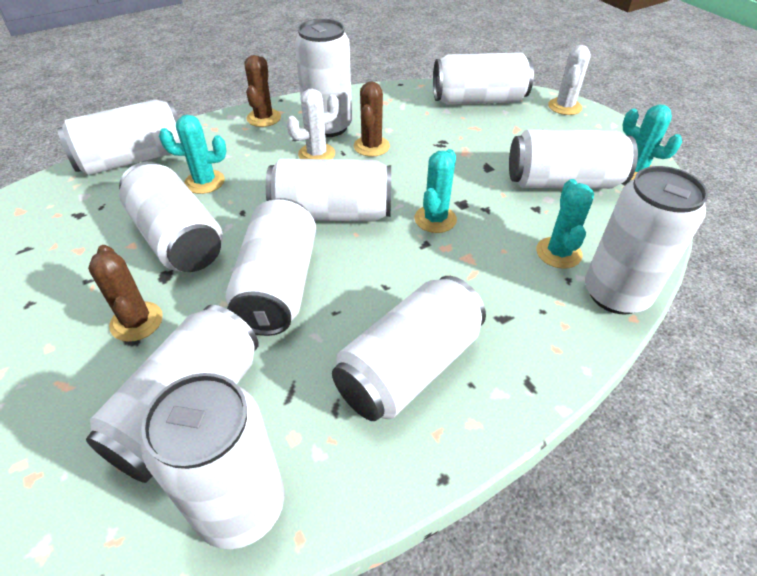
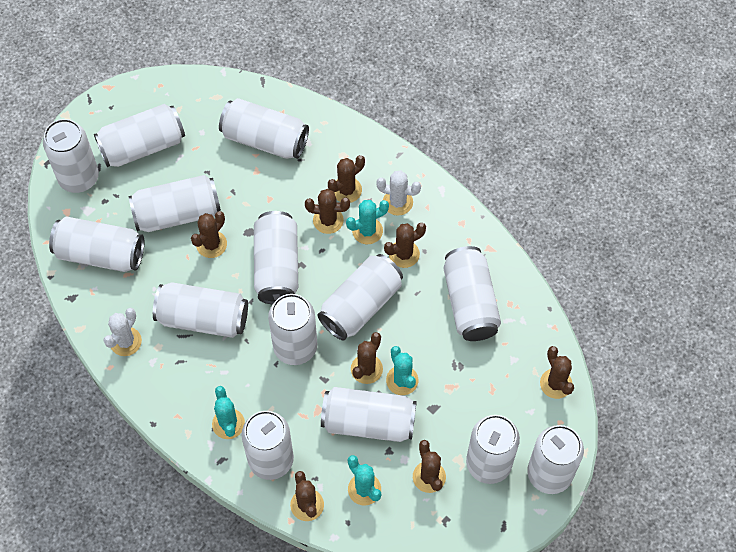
brown cactus: 3 -> 8
white can: 11 -> 14

